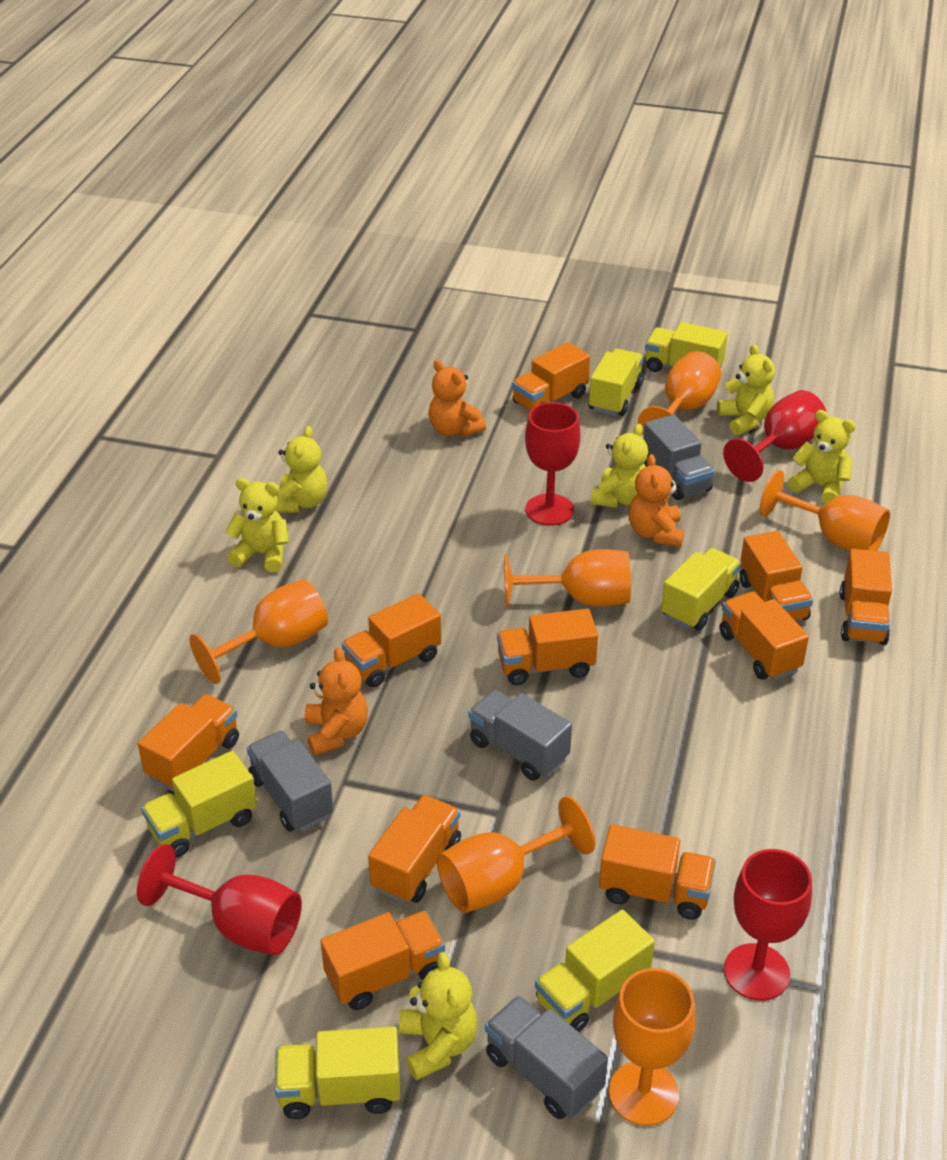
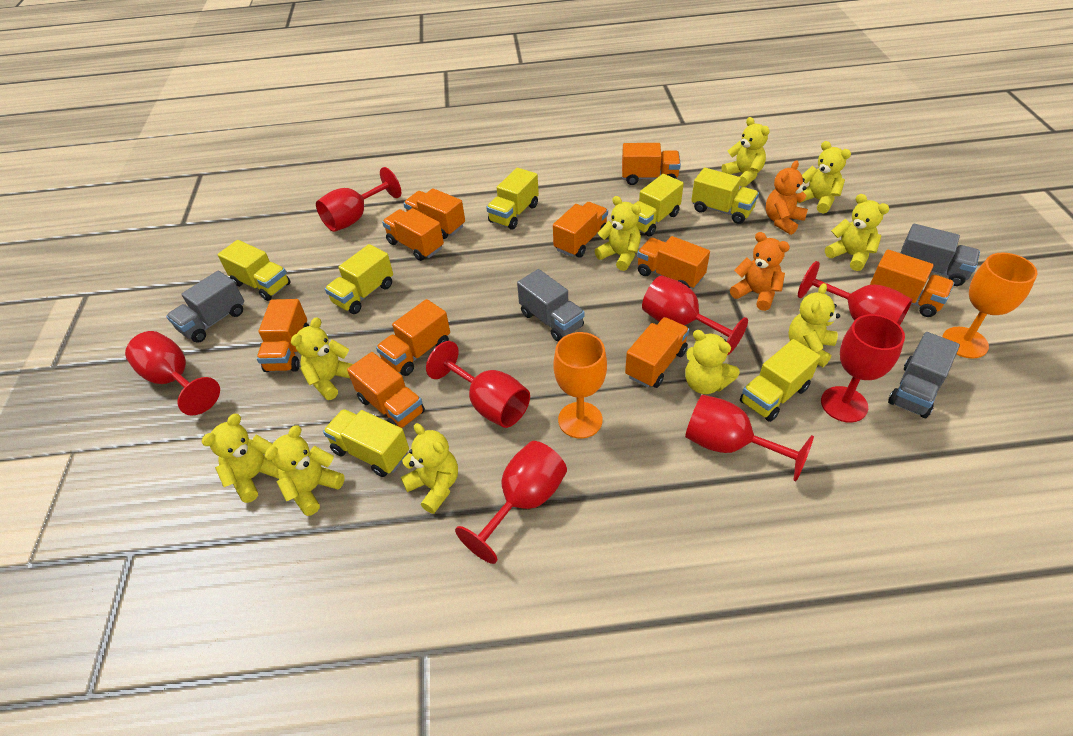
orange goblet: 6 -> 2
orange teddy bear: 3 -> 2
red goblet: 4 -> 8
yellow teddy bear: 6 -> 10
yellow truck: 6 -> 7

